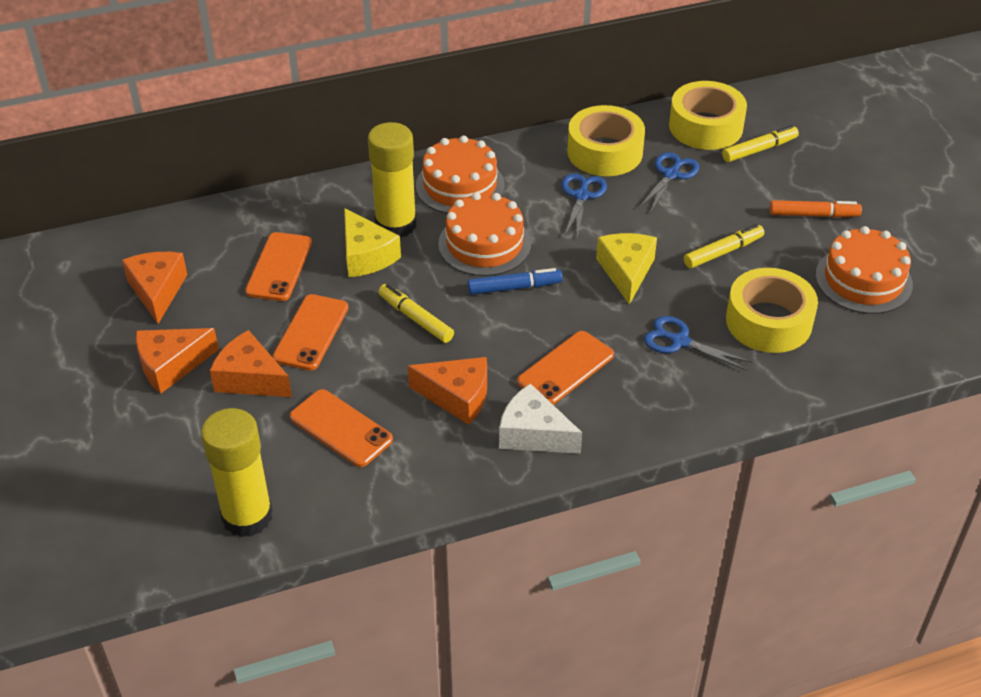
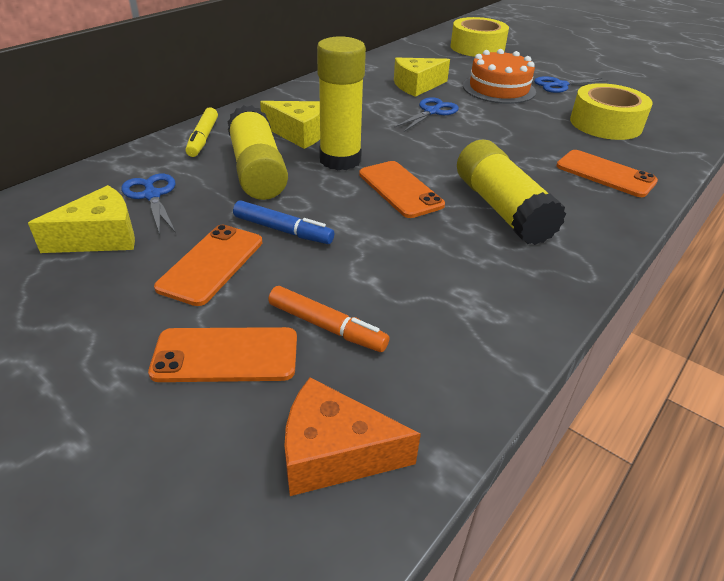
orange cake: 3 -> 1
orange cheese: 4 -> 1
white cheese: 1 -> 0
yellow cheese: 2 -> 3
yellow glue stick: 2 -> 3
yellow marker: 3 -> 1
yellow tape: 3 -> 2

